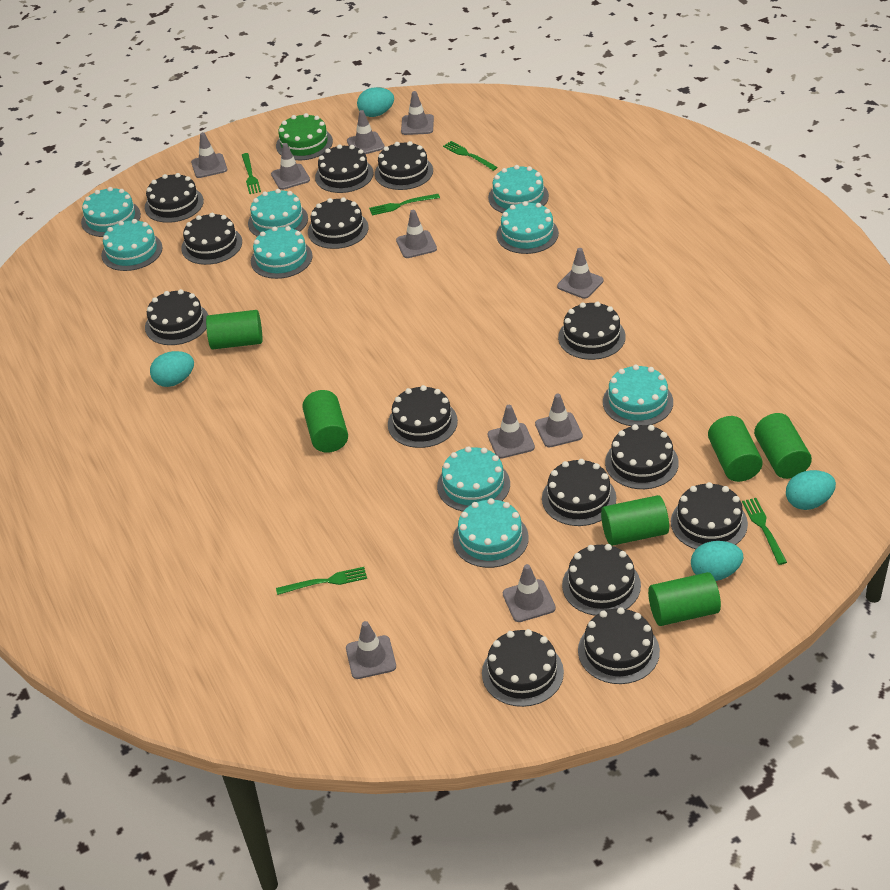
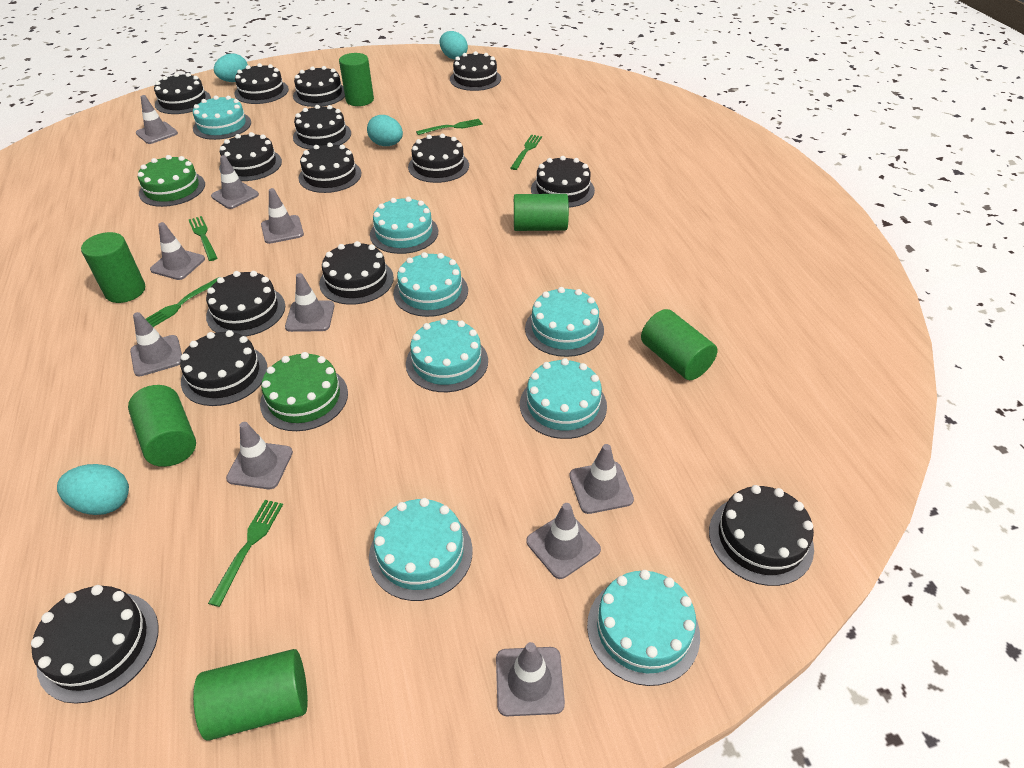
green cake: 1 -> 2
turquoise cake: 9 -> 8

